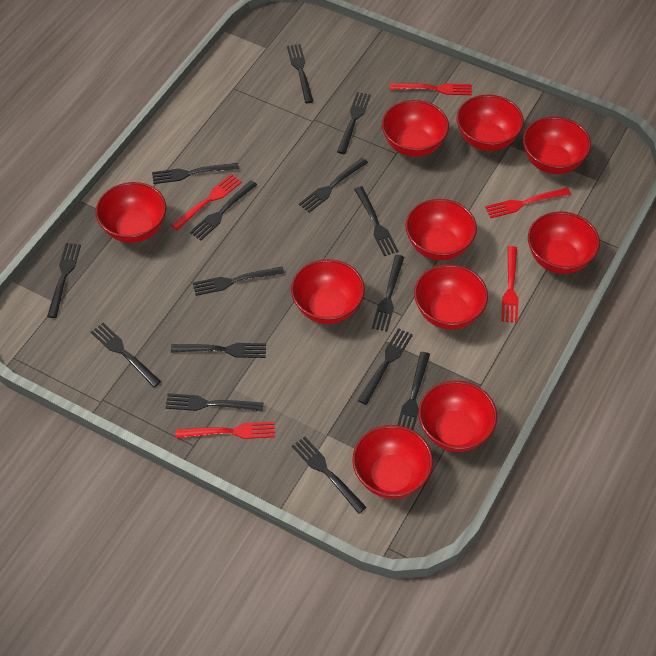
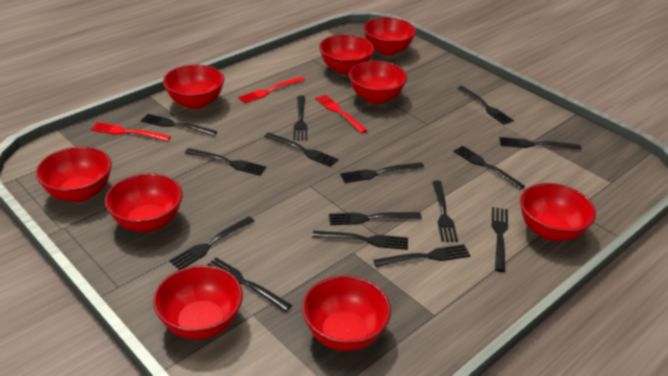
red bowl: 10 -> 9
red fork: 5 -> 3

